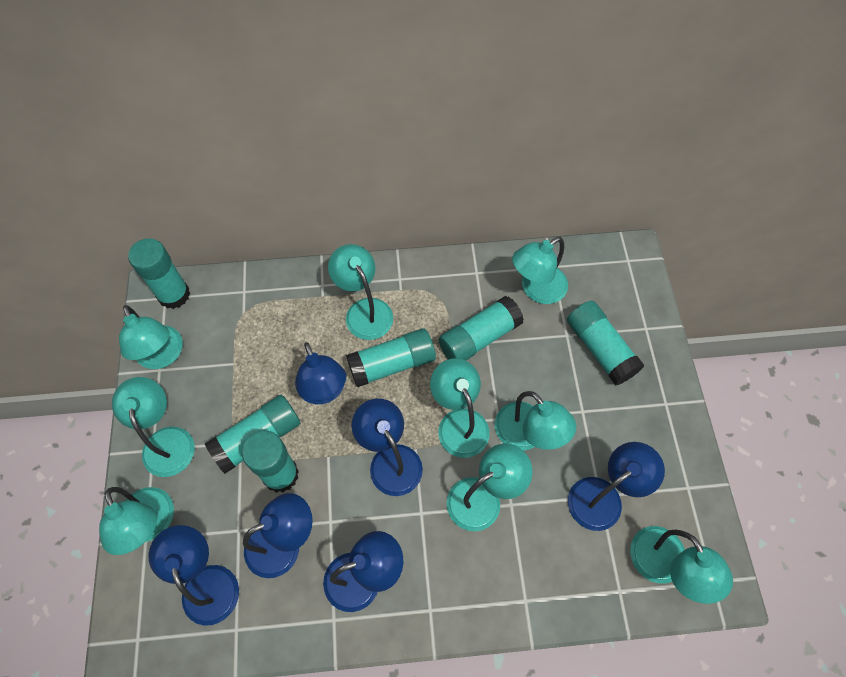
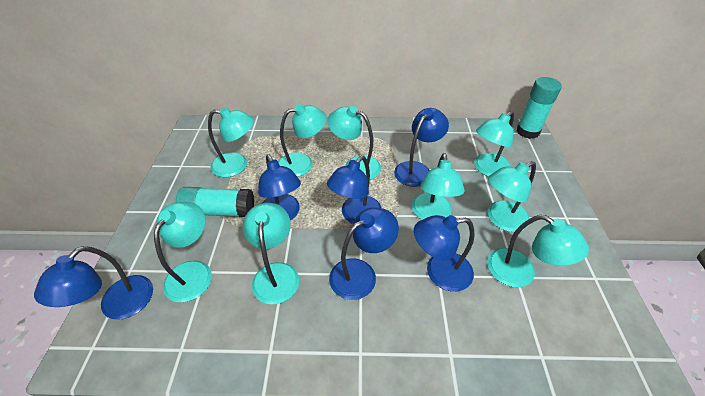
turquoise glue stick: 6 -> 2

